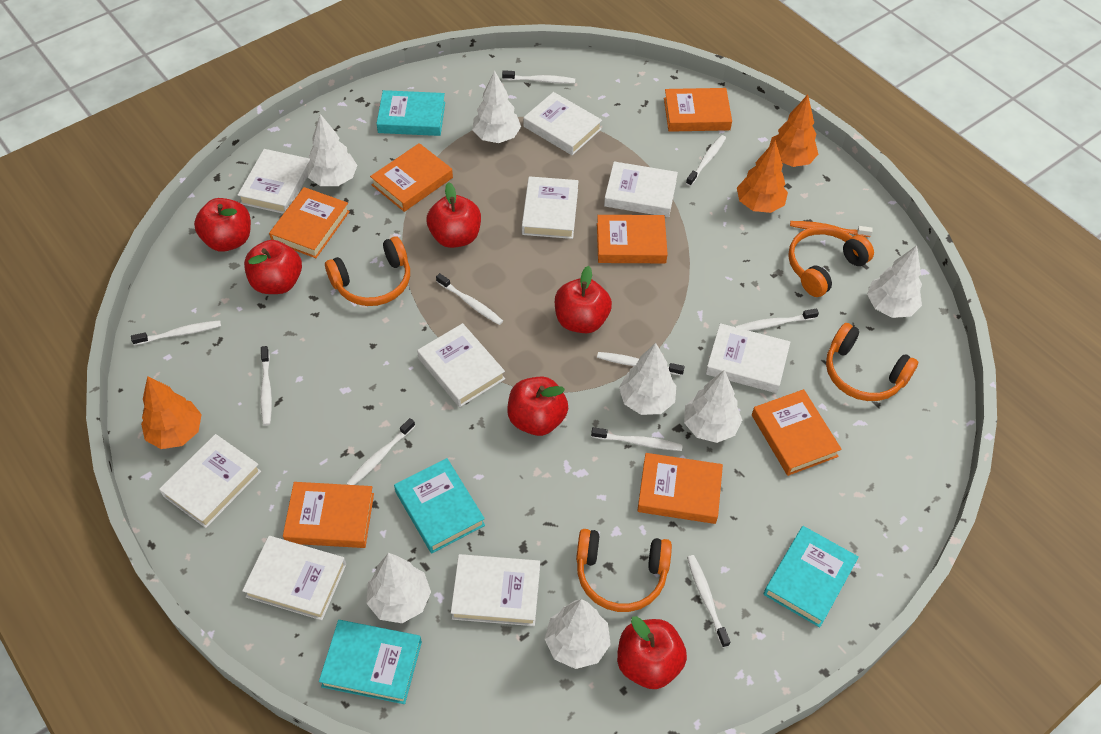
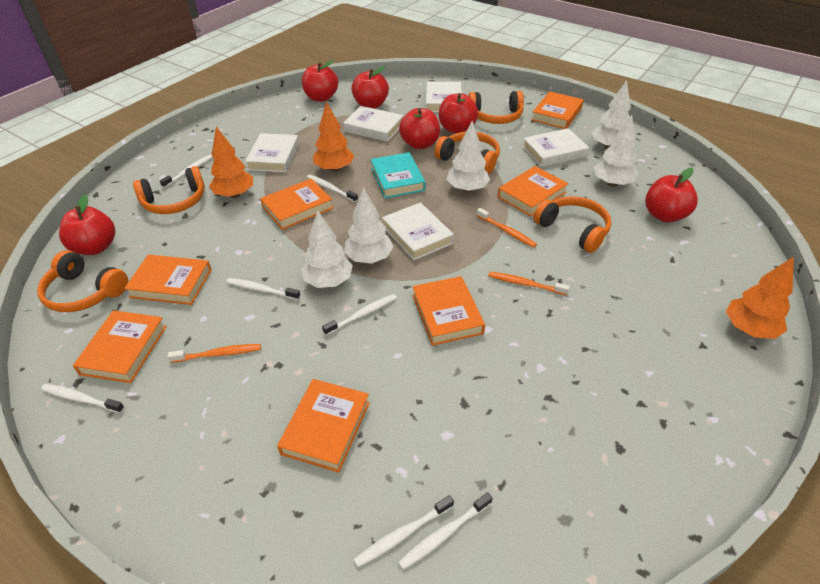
orange headphones: 4 -> 5
orange toothbrush: 1 -> 3
turquoise book: 4 -> 1
white book: 9 -> 5
white toothbrush: 10 -> 7
white tree: 7 -> 5

